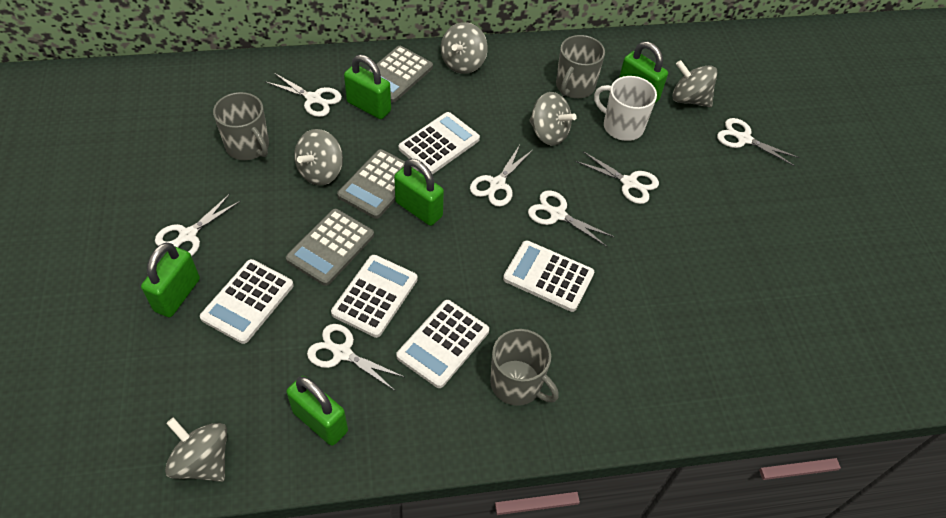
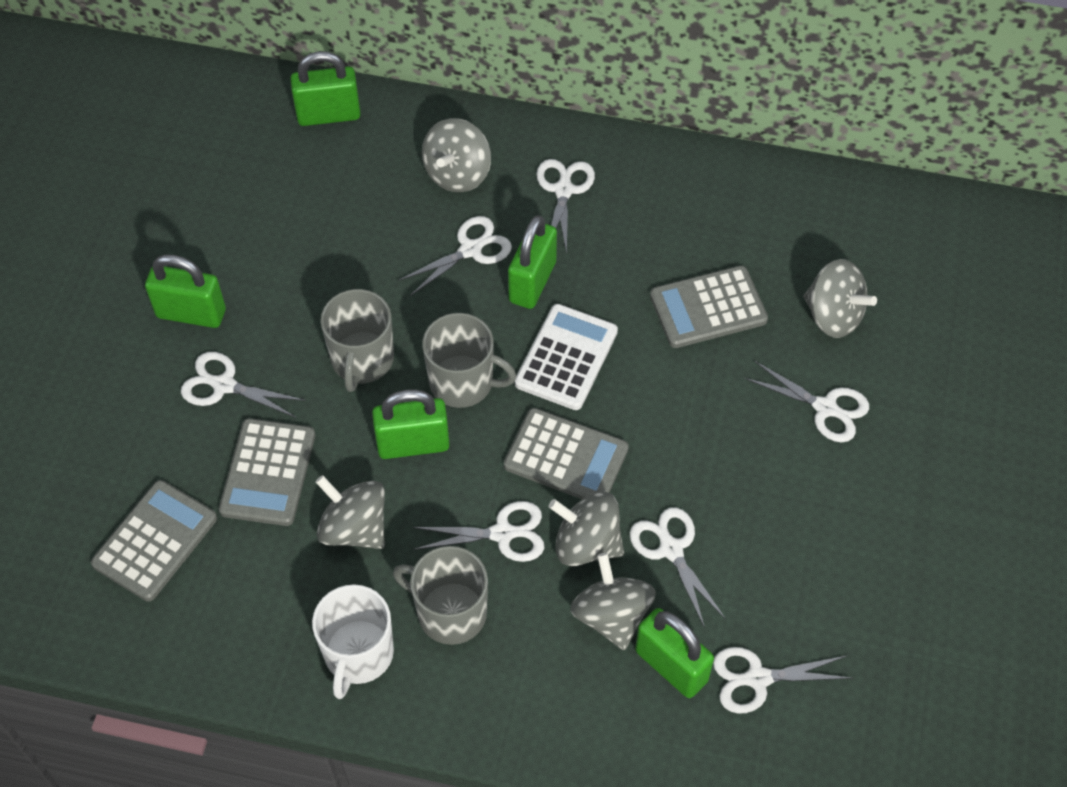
grey calculator: 3 -> 4
white calculator: 5 -> 1

